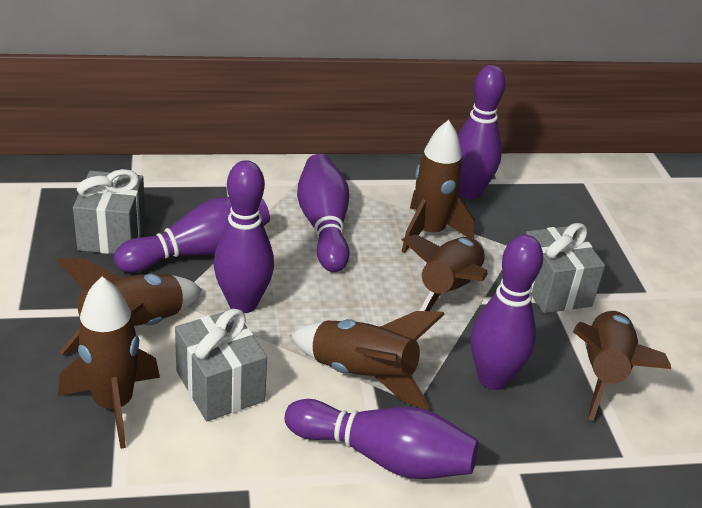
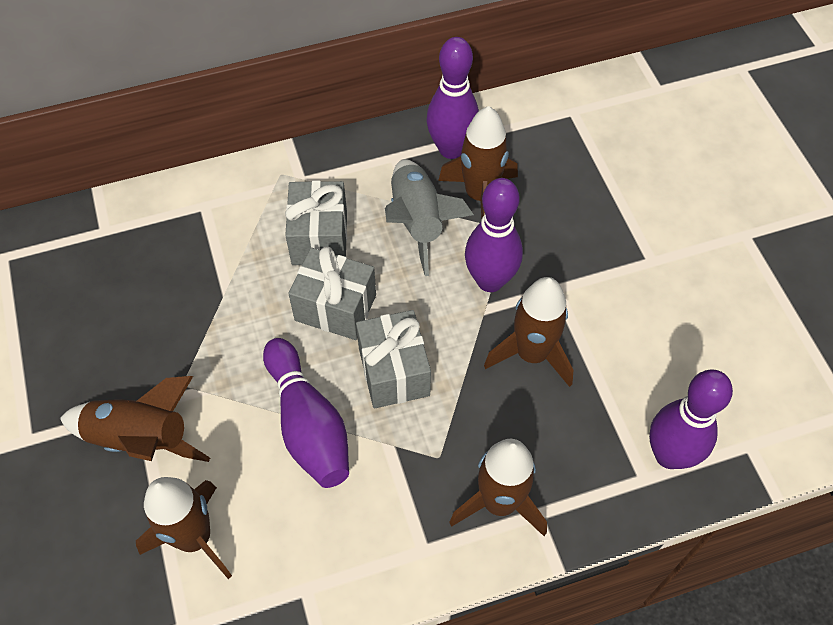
brown rocket: 6 -> 5
grey rocket: 0 -> 1
purple bowling pin: 6 -> 4

